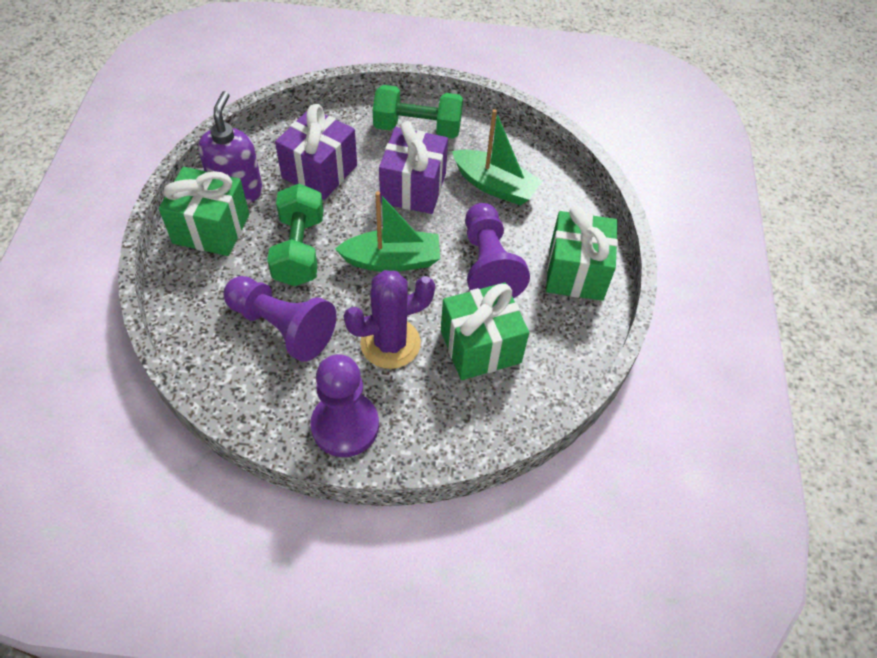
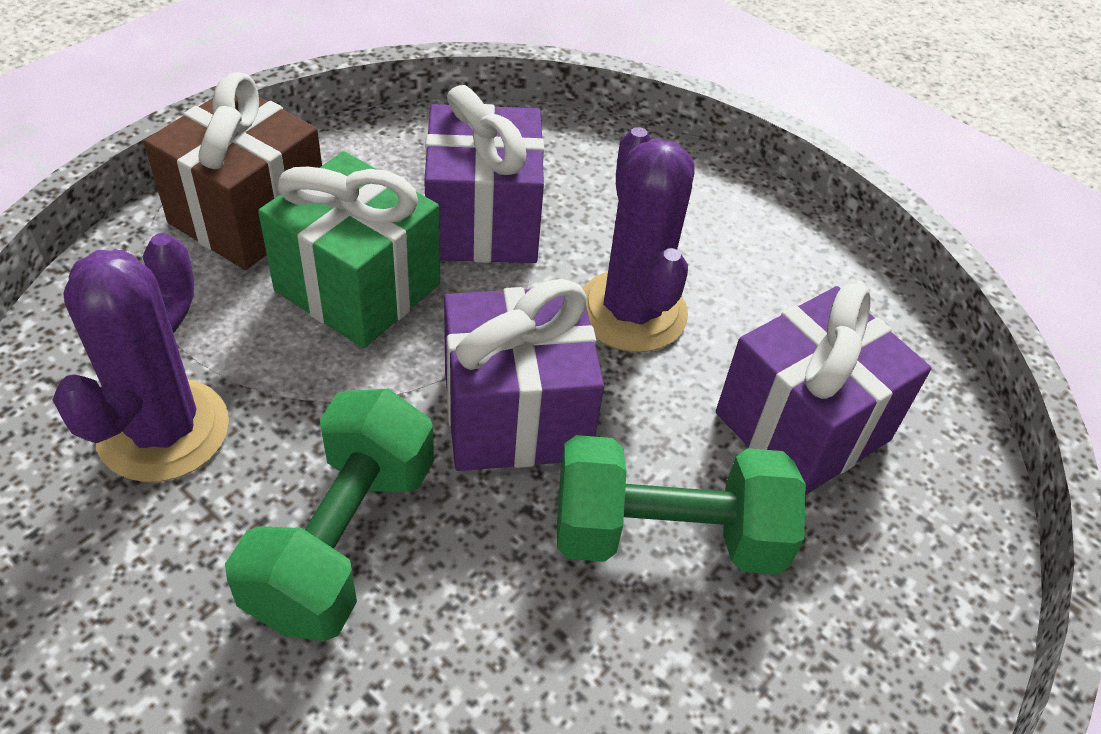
brown gift: 0 -> 1
green boat: 2 -> 0
green gift: 3 -> 1
purple cactus: 1 -> 2
purple gift: 2 -> 3
purple pawn: 3 -> 0
purple soap dispenser: 1 -> 0

